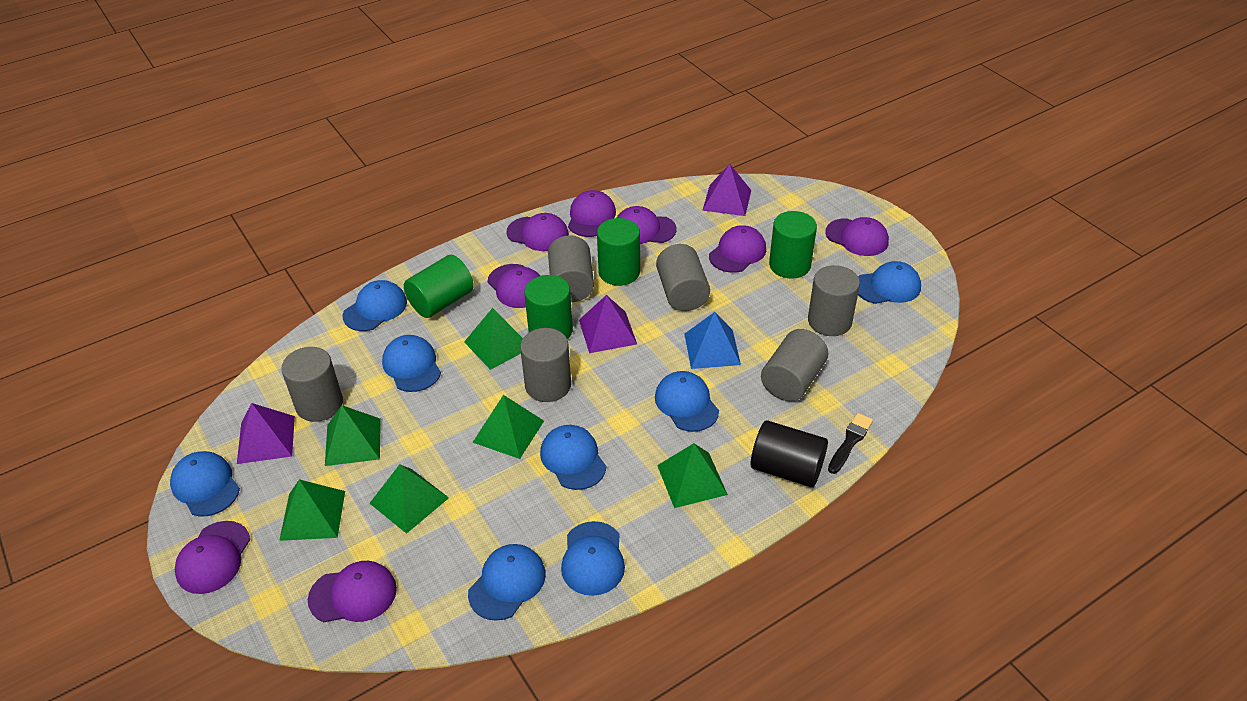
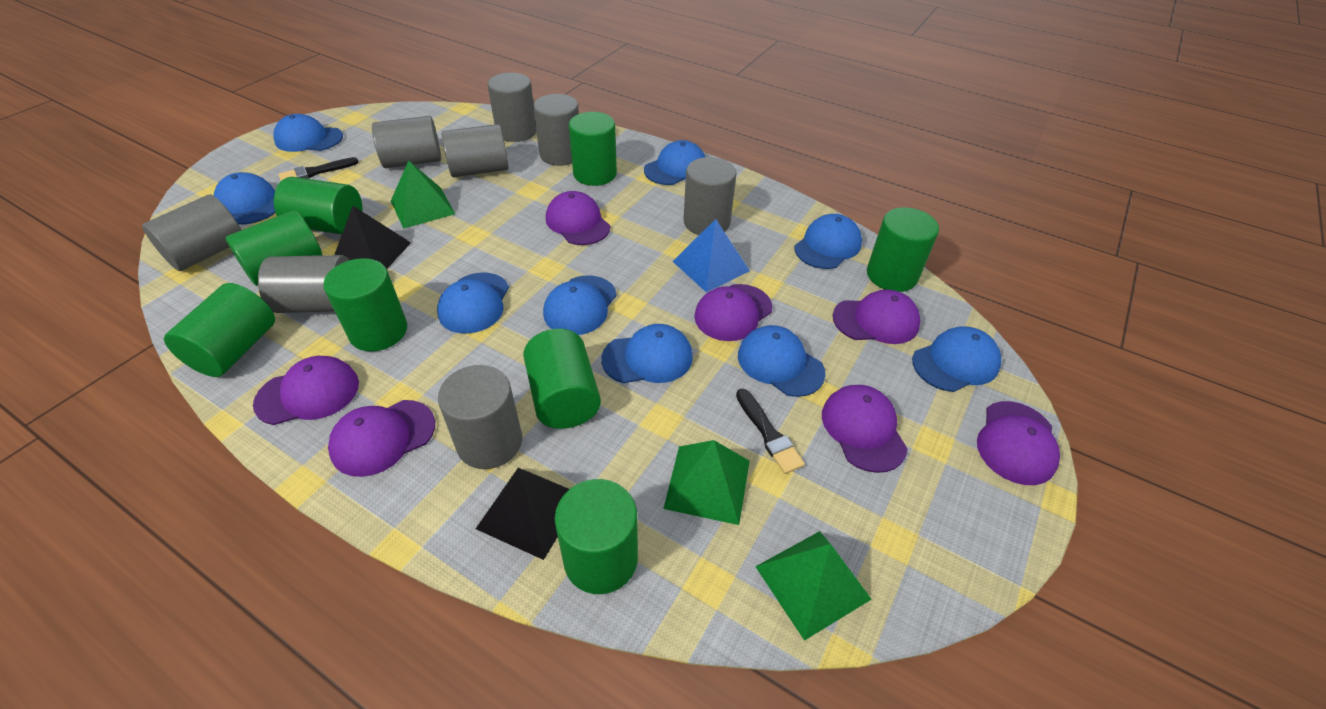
black brush: 1 -> 2
black cylinder: 1 -> 0
black pyramid: 0 -> 2
blue cap: 8 -> 9
green cylinder: 4 -> 8
green pyramid: 6 -> 3
grey cylinder: 6 -> 8
purple cap: 8 -> 7
purple pyramid: 3 -> 0

